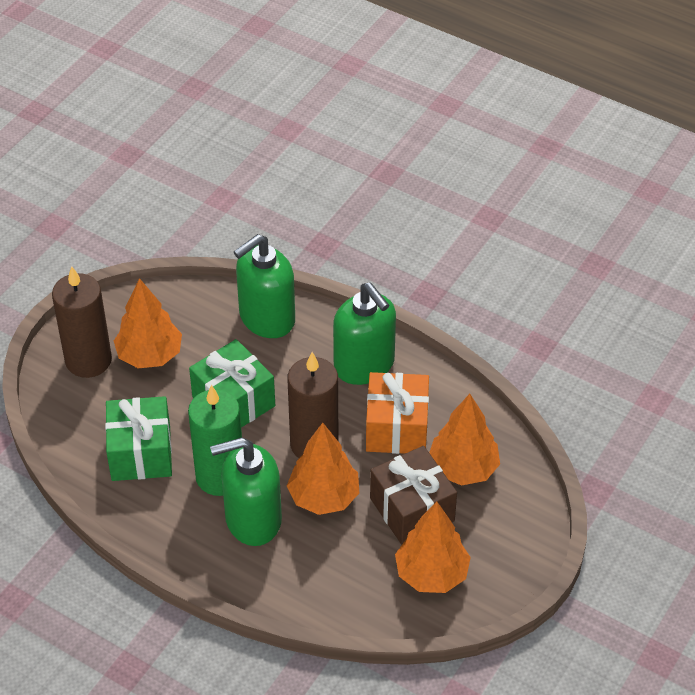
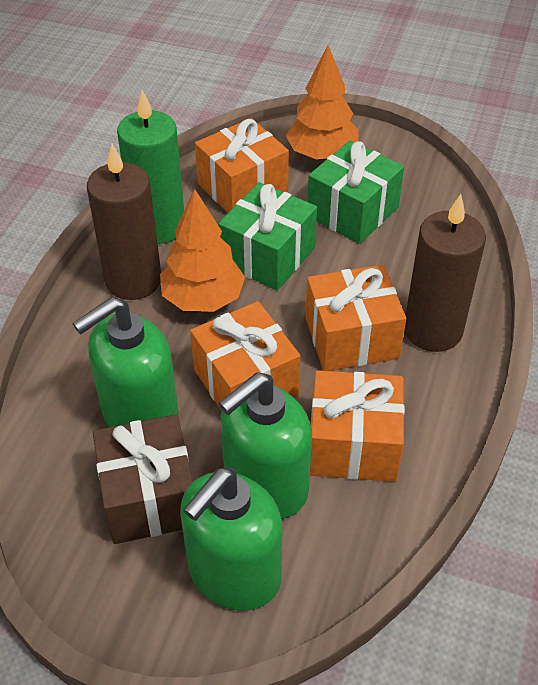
orange gift: 1 -> 4
orange tree: 4 -> 2

